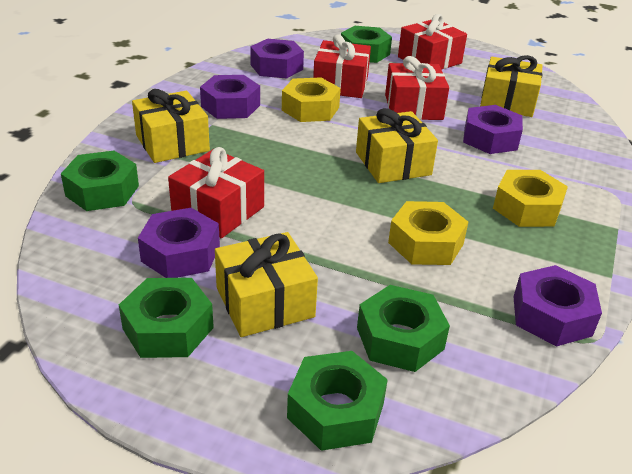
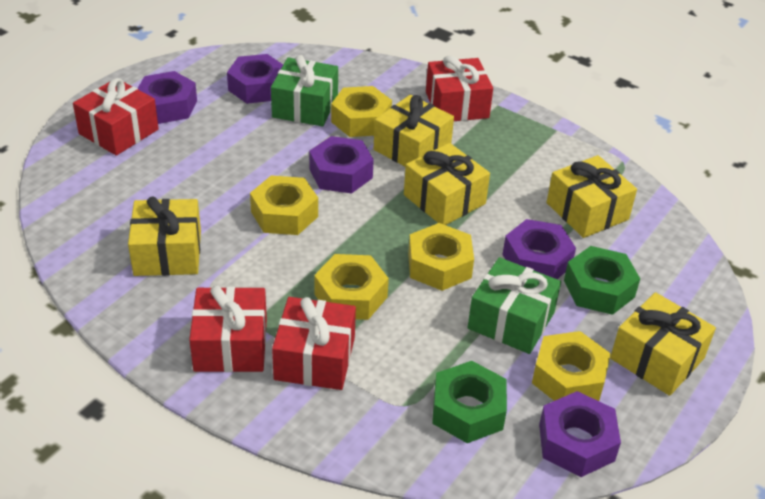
green gift: 0 -> 2
green nut: 5 -> 2
yellow gift: 4 -> 5
yellow nut: 3 -> 5

